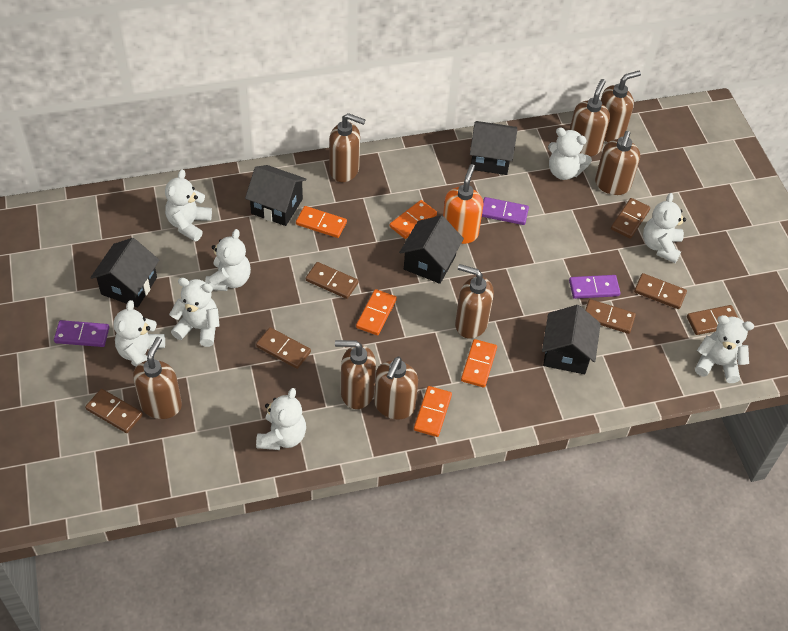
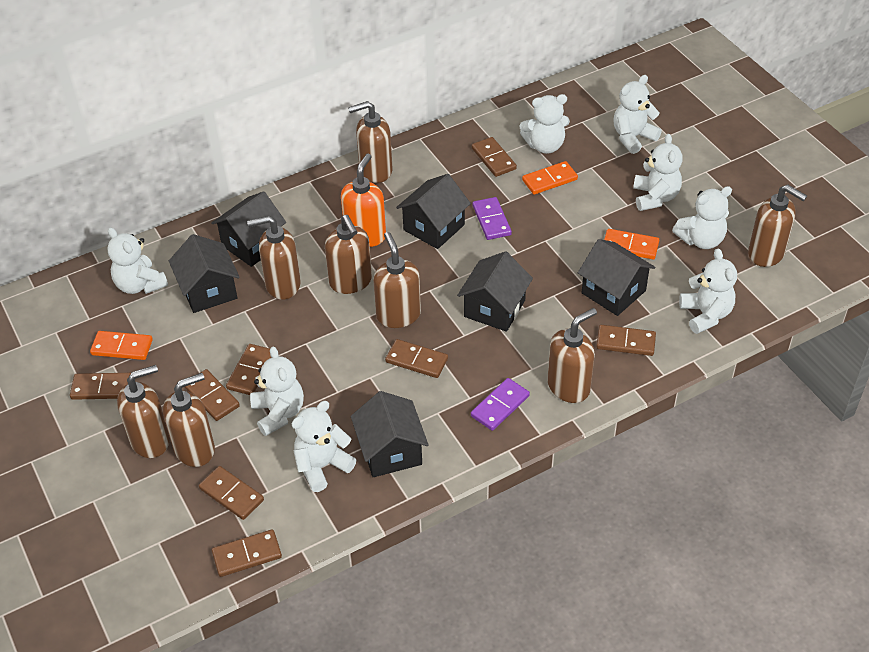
black house: 5 -> 6
brown domino: 7 -> 8
orange domino: 5 -> 3
purple domino: 3 -> 2

